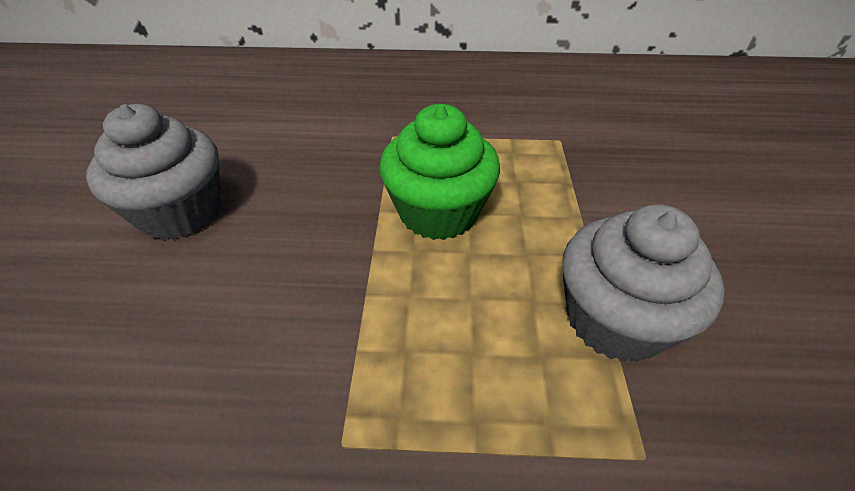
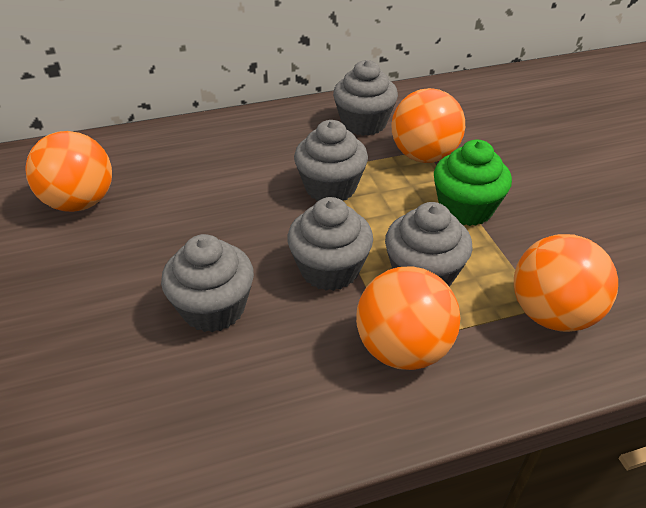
grey cupcake: 2 -> 5
orange ball: 0 -> 4

